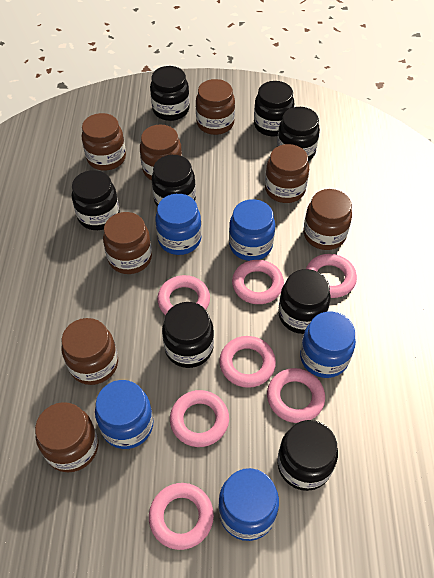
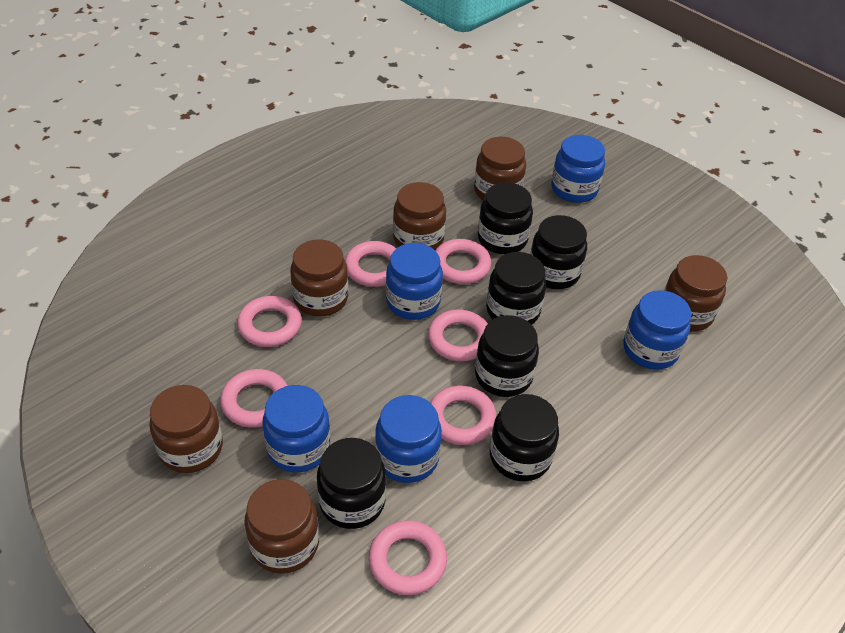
black jar: 8 -> 6
brown jar: 8 -> 6

